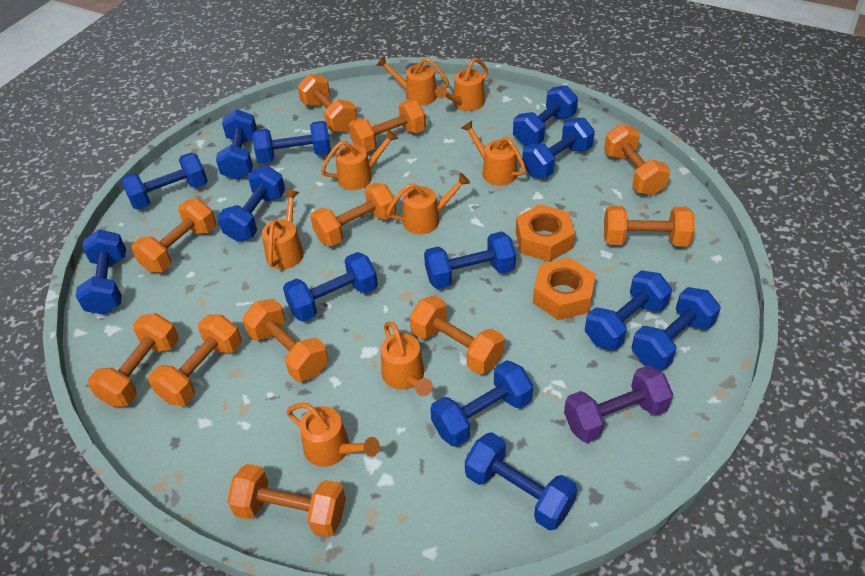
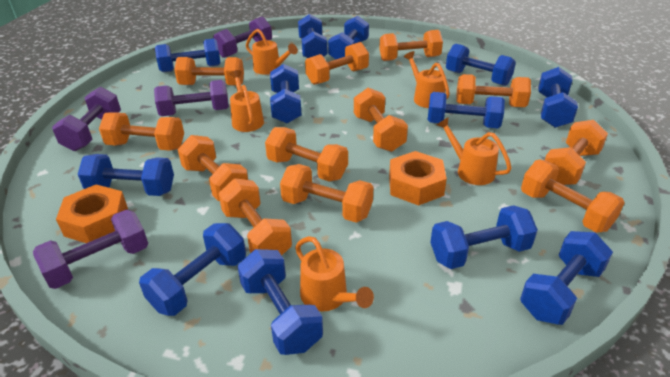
blue dumbbell: 13 -> 12
orange dumbbell: 11 -> 12
orange watering can: 8 -> 5
purple dumbbell: 1 -> 4

